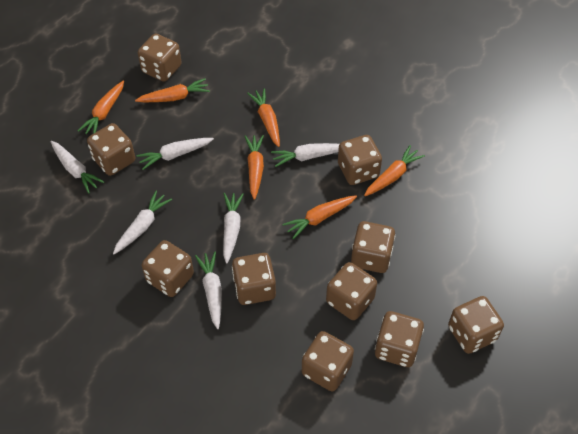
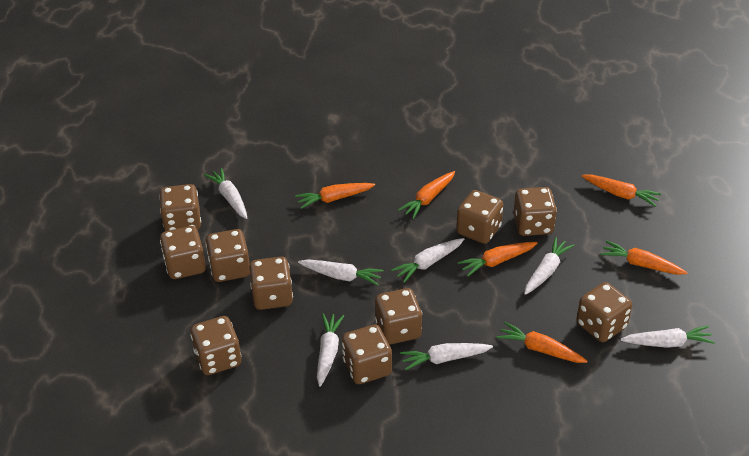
white carrot: 6 -> 7

